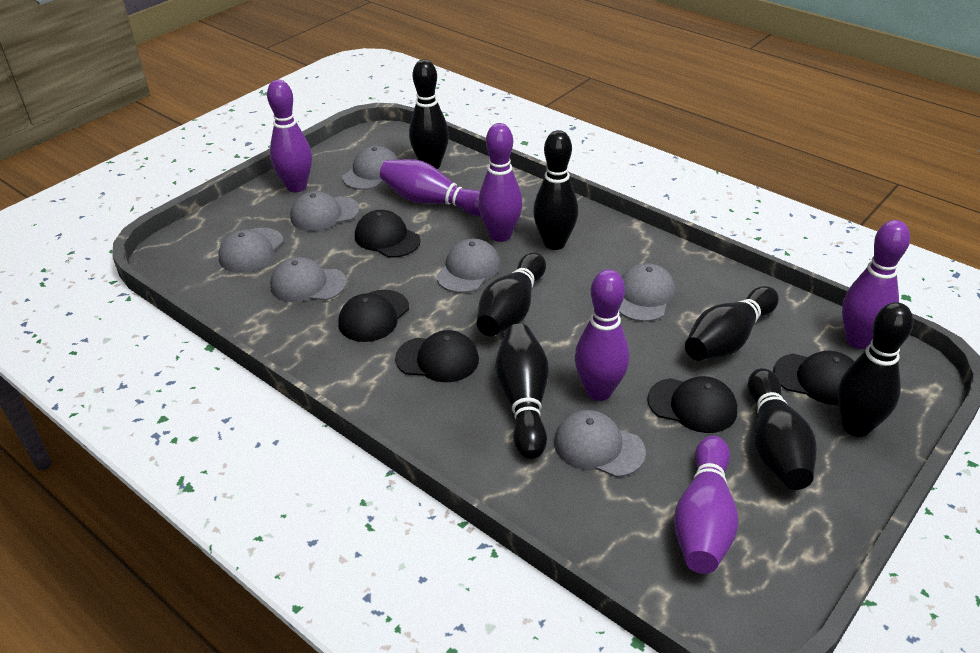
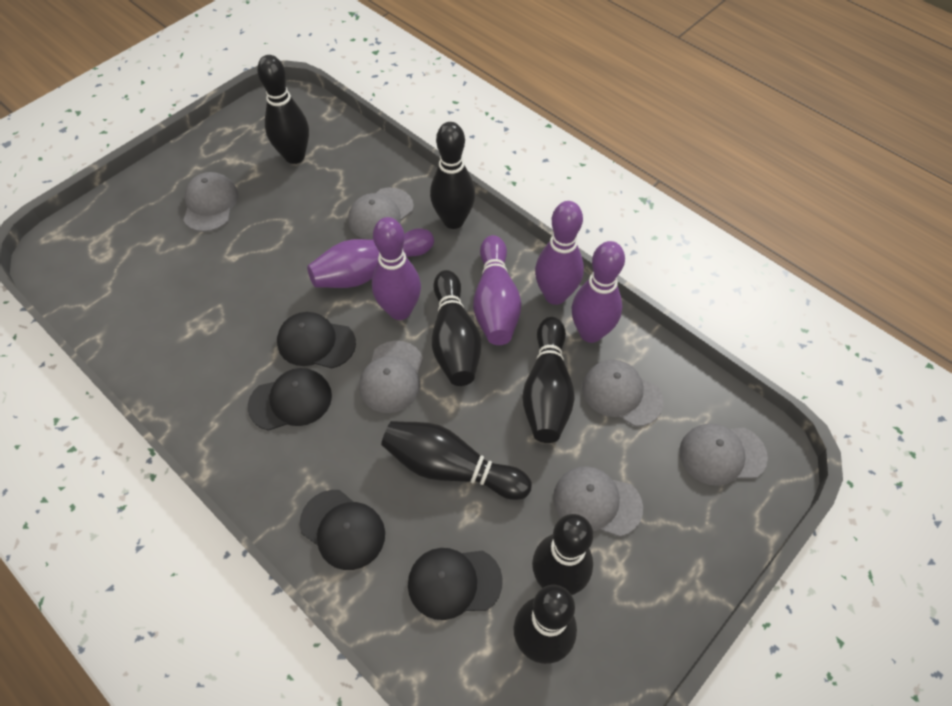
black cap: 5 -> 4
grey cap: 7 -> 6
purple bowling pin: 6 -> 5

